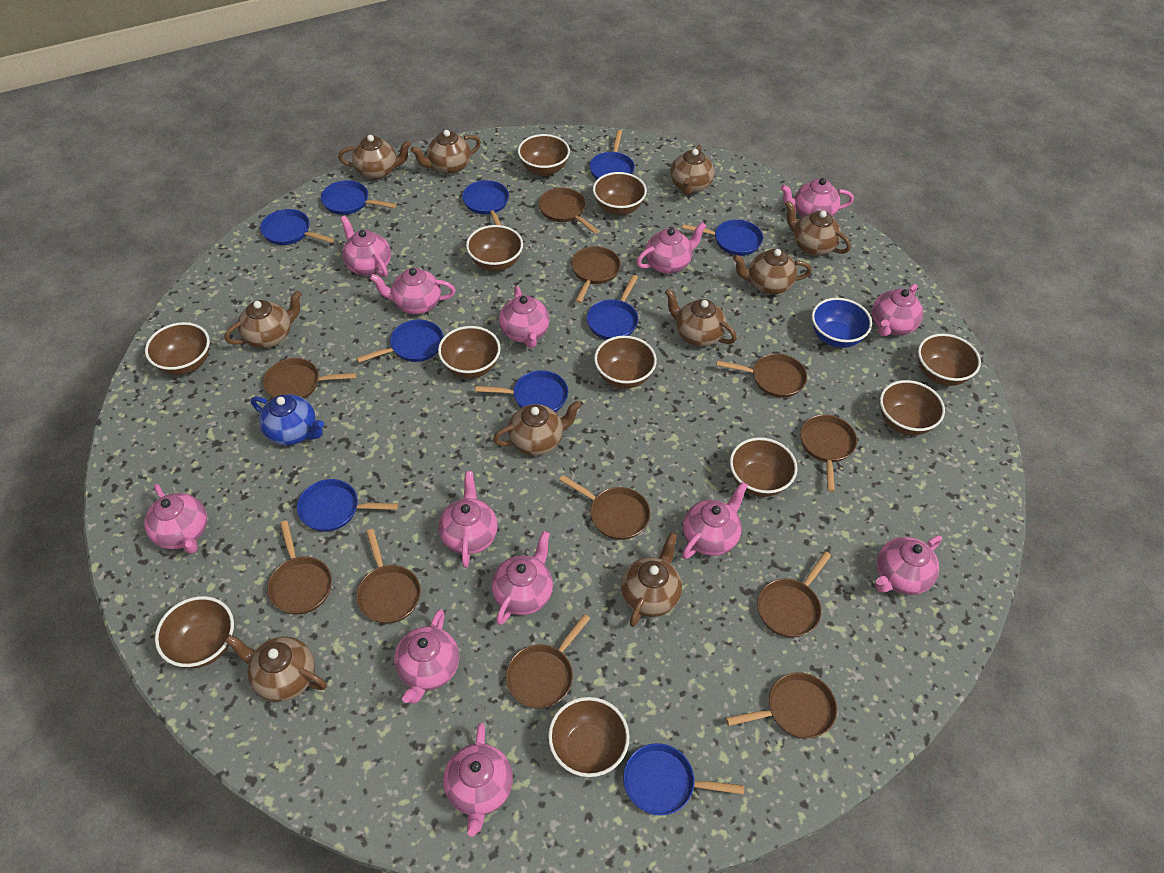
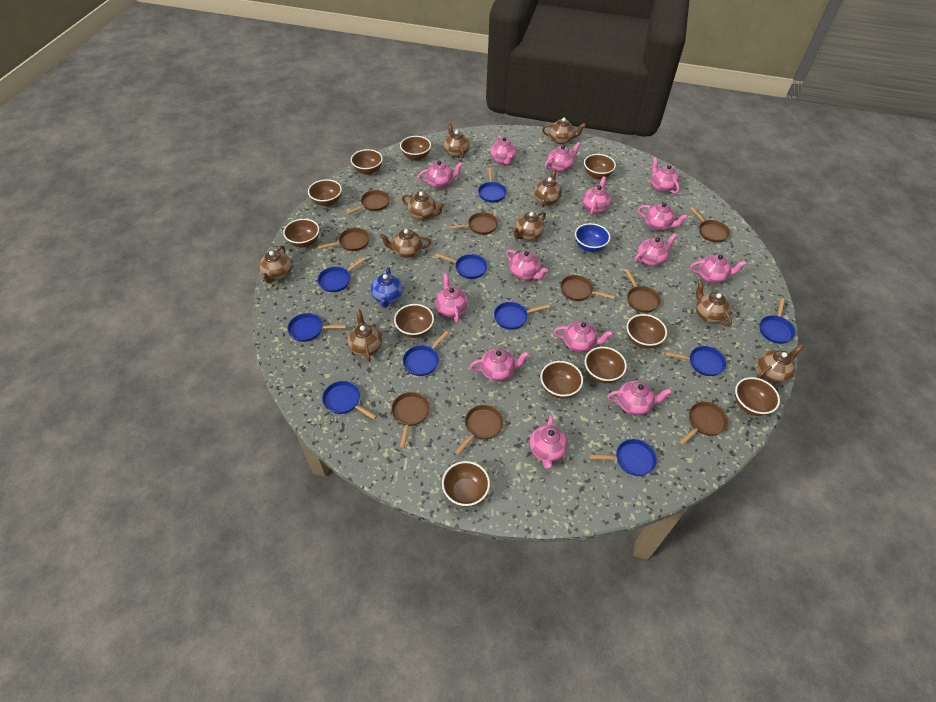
brown pan: 11 -> 9
pink teapot: 13 -> 14

